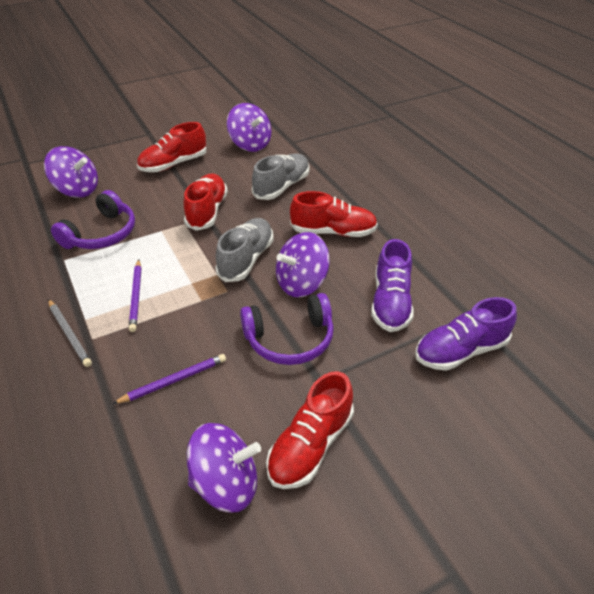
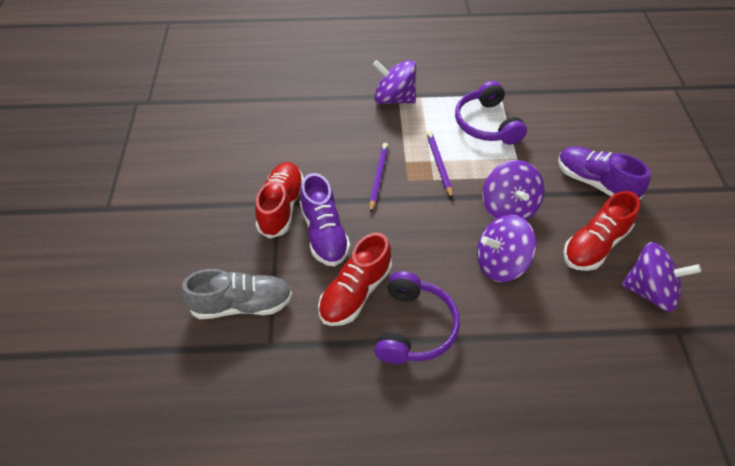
grey pencil: 1 -> 0
grey shoe: 2 -> 1
red shoe: 4 -> 3

